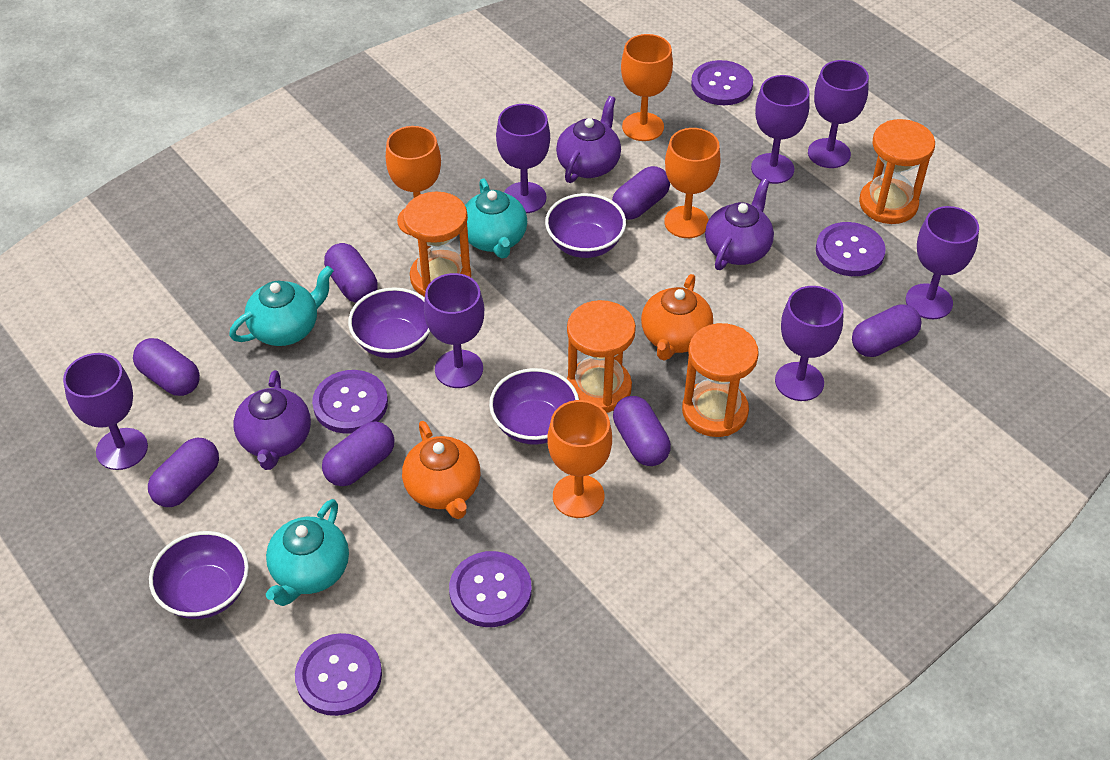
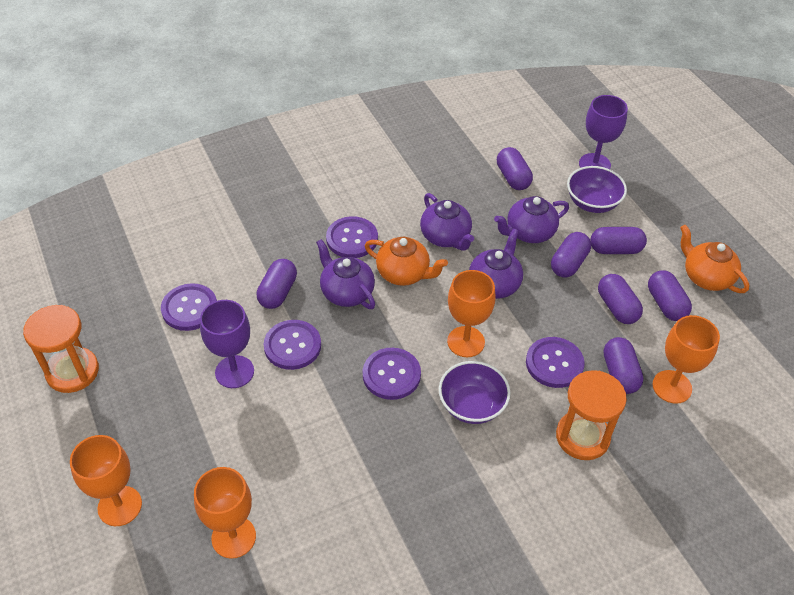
orange hourglass: 4 -> 2
purple bowl: 4 -> 2
purple goblet: 7 -> 2
purple teapot: 3 -> 4
turquoise teapot: 3 -> 0

